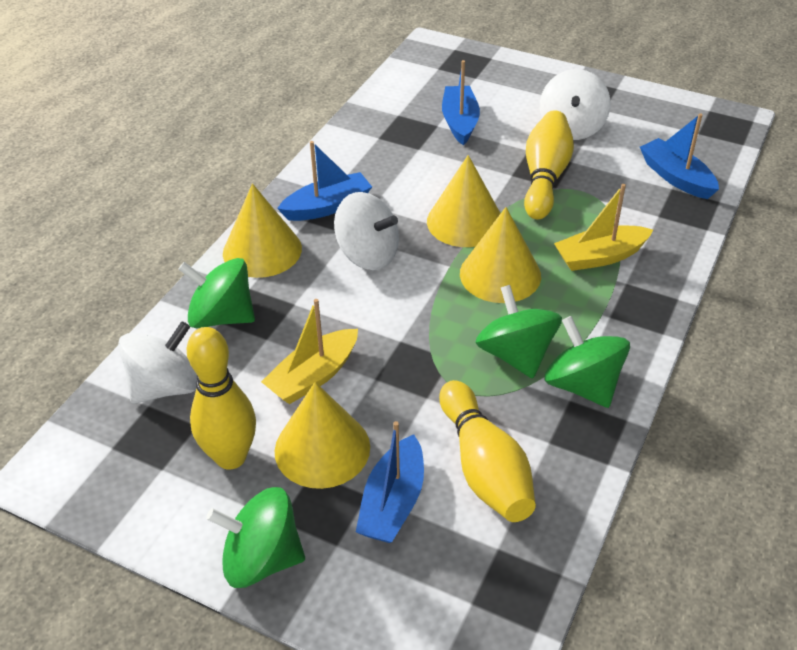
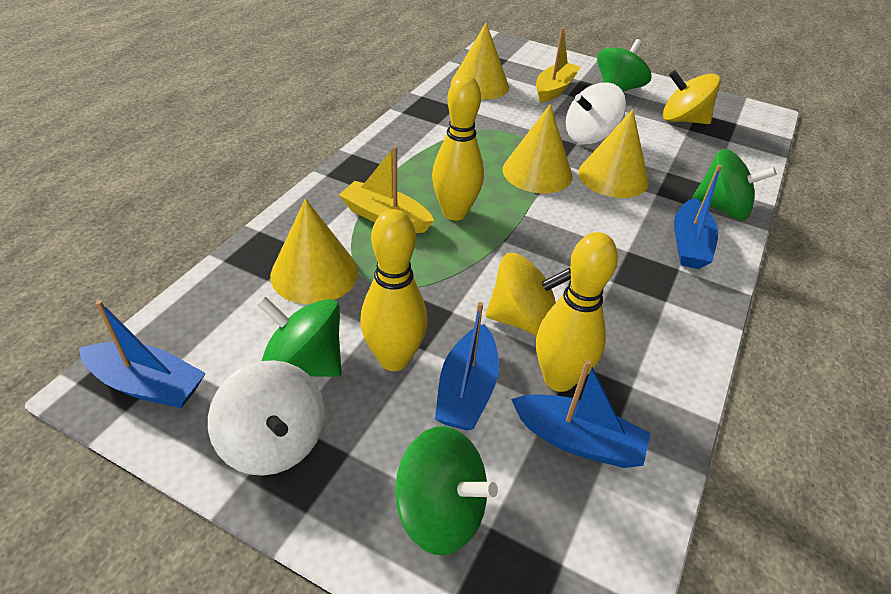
white spinning top: 3 -> 2
yellow spinning top: 0 -> 2

